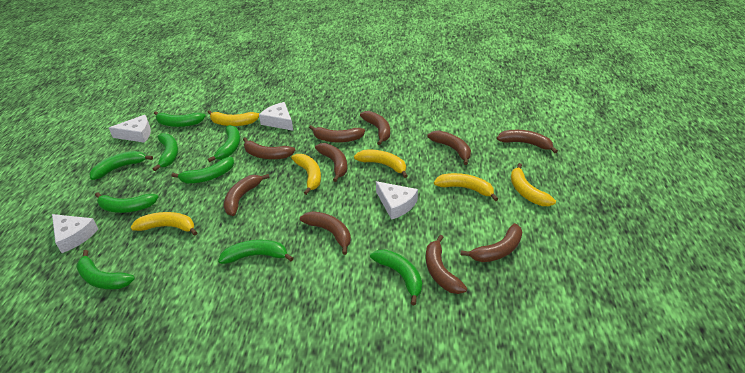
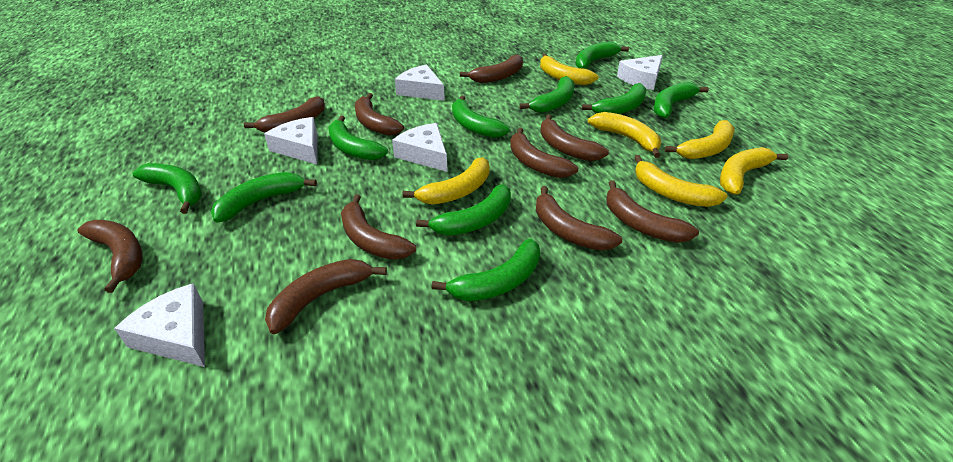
green banana: 9 -> 10
white cheese: 4 -> 5

